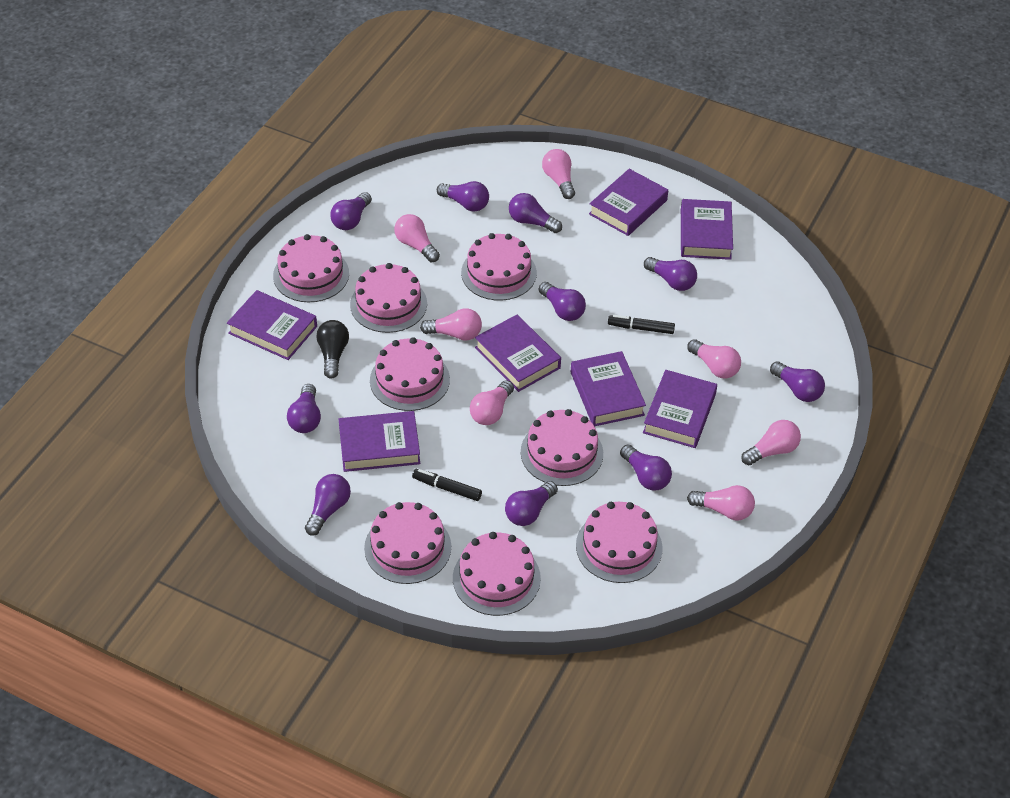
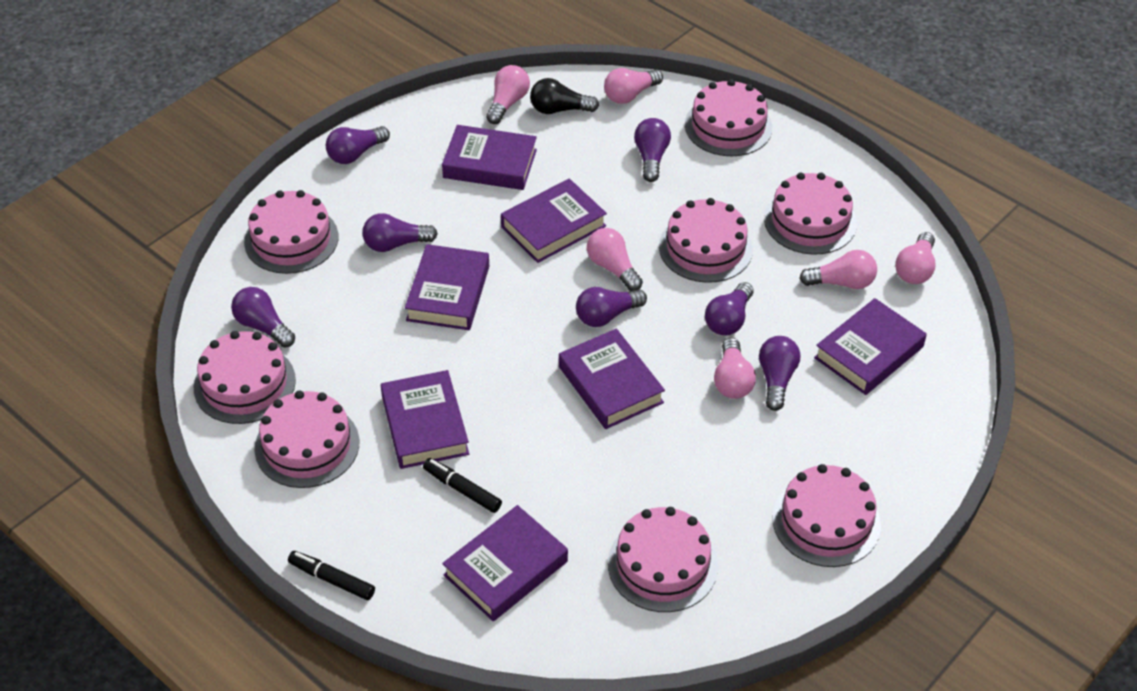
pink light bulb: 7 -> 6
purple light bulb: 10 -> 7

